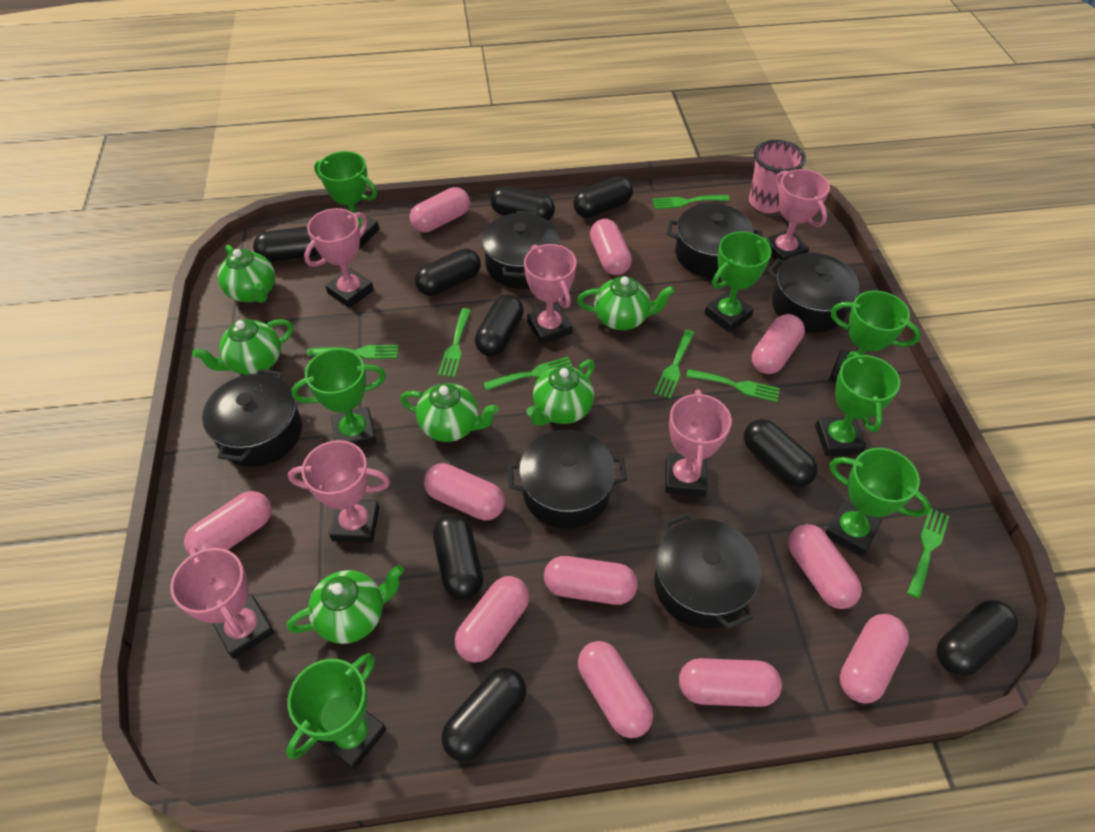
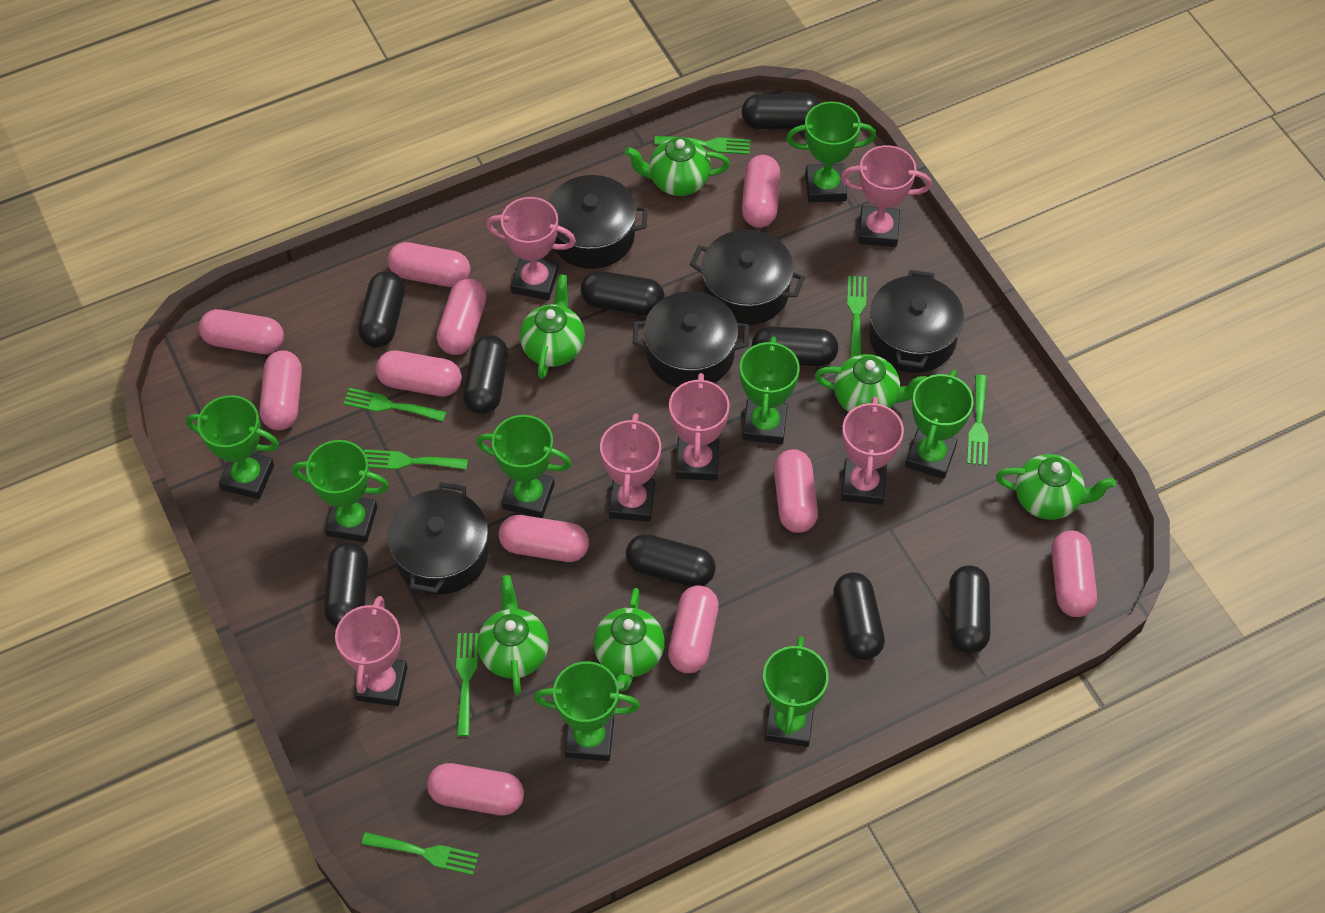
black pot: 6 -> 5
green trophy: 7 -> 8
pink cup: 1 -> 0

